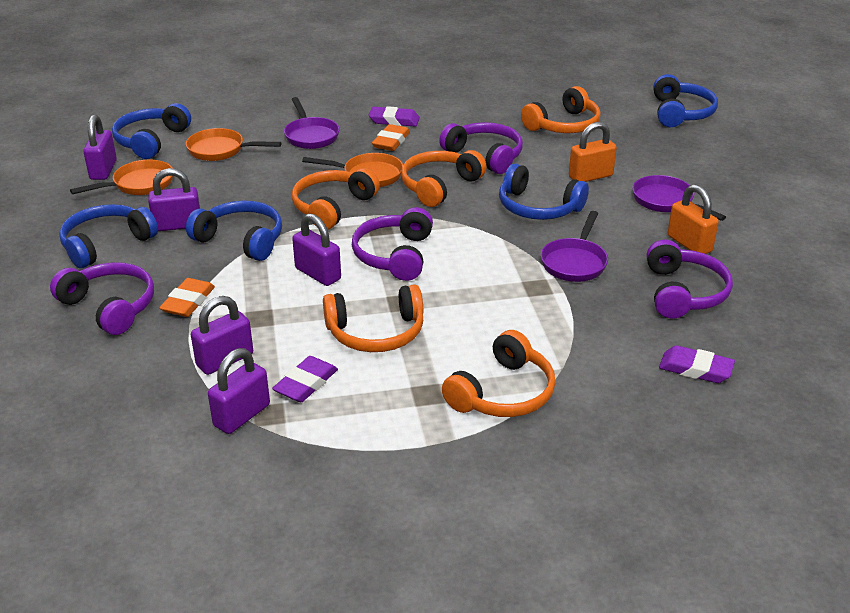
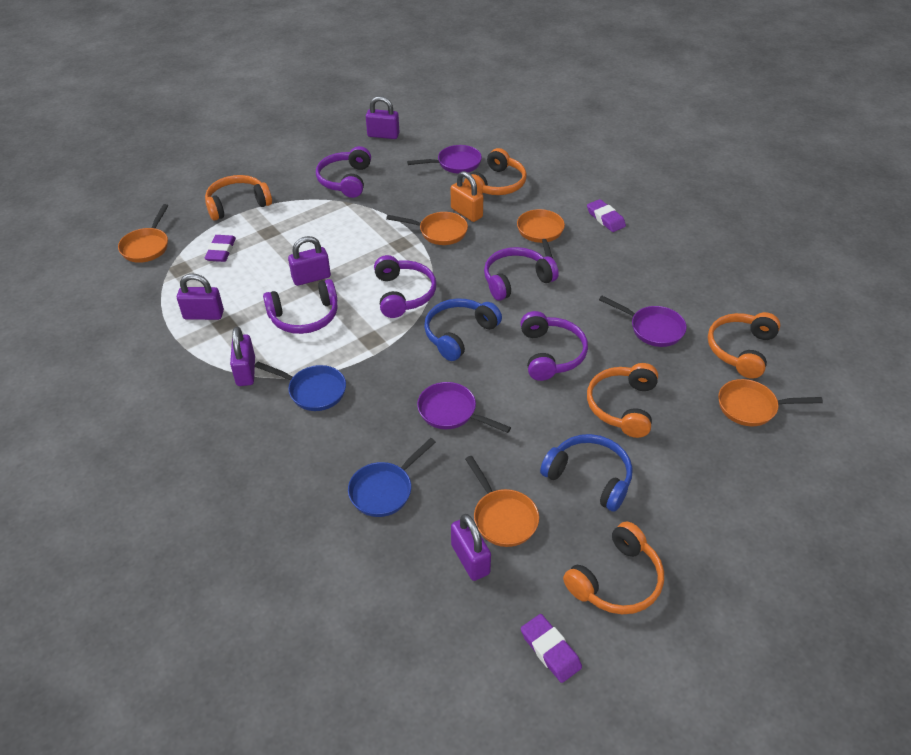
blue headphones: 5 -> 2
blue pan: 0 -> 2
orange eraser: 2 -> 0
orange padlock: 2 -> 1
orange pan: 3 -> 5
purple headphones: 4 -> 5

